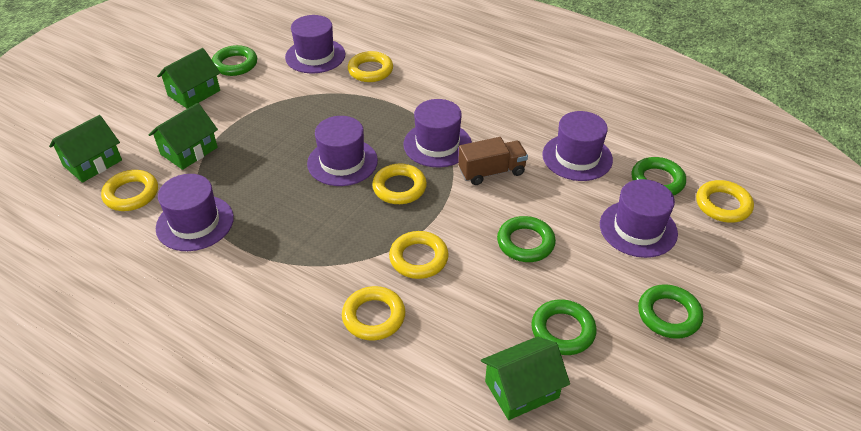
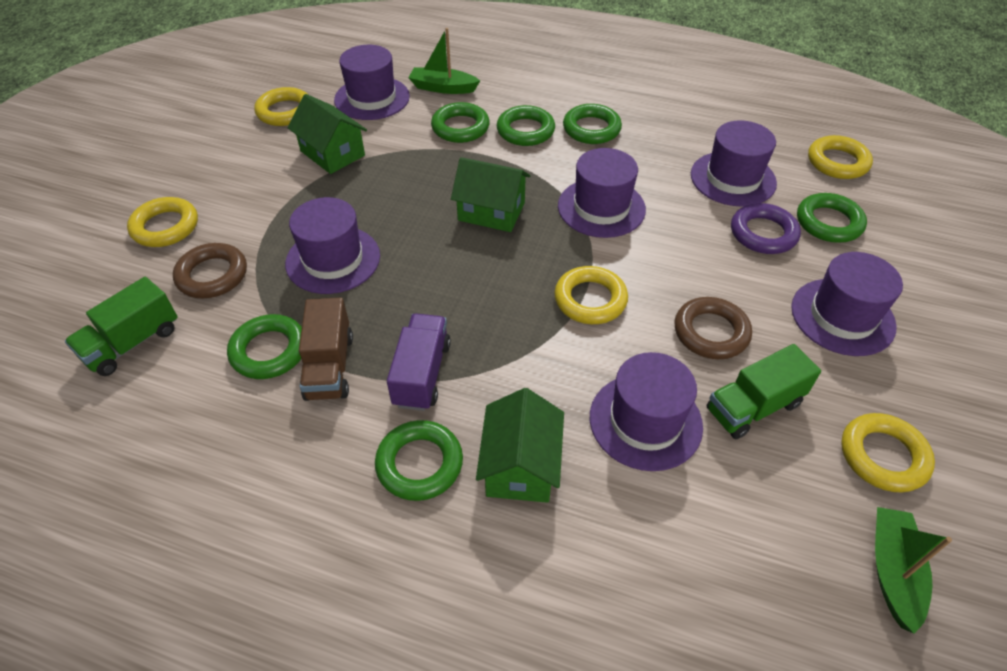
brown ring: 0 -> 2
green boat: 0 -> 2
green house: 4 -> 3
green ring: 5 -> 6
green truck: 0 -> 2
purple ring: 0 -> 1
purple truck: 0 -> 1
yellow ring: 6 -> 5

